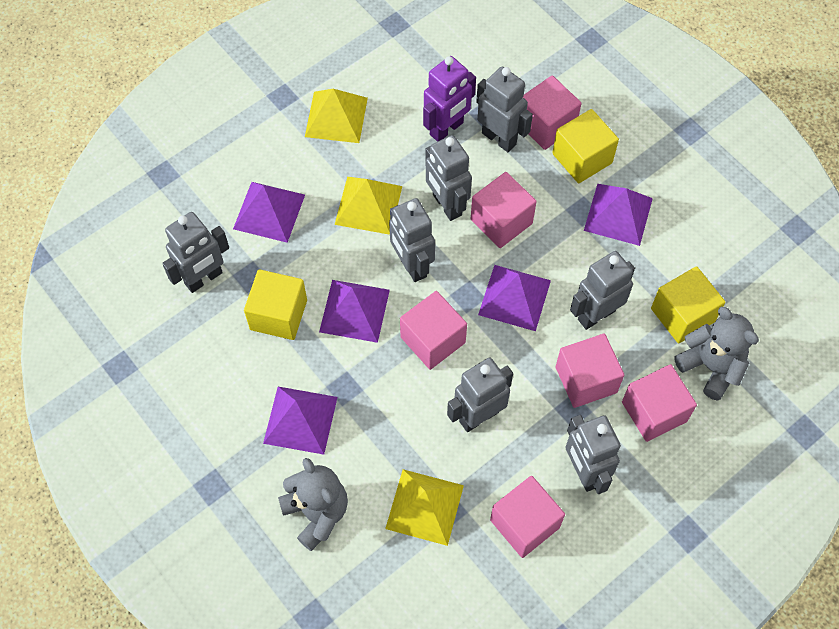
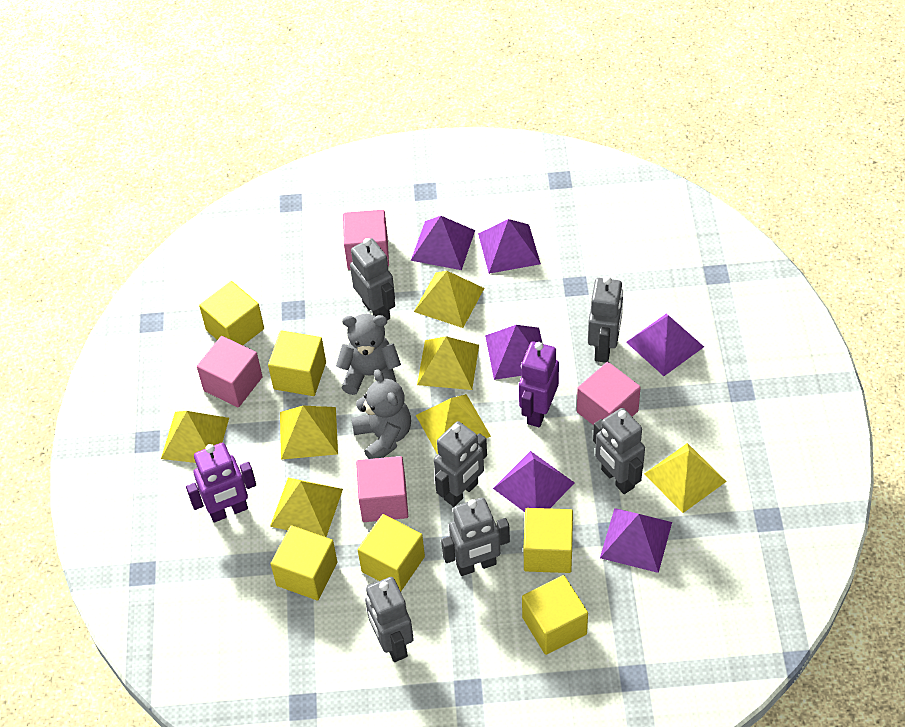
grey robot: 7 -> 6
pink cube: 6 -> 4
purple pyramid: 5 -> 6
purple robot: 1 -> 2
yellow cube: 3 -> 6
yellow pyramid: 3 -> 7

